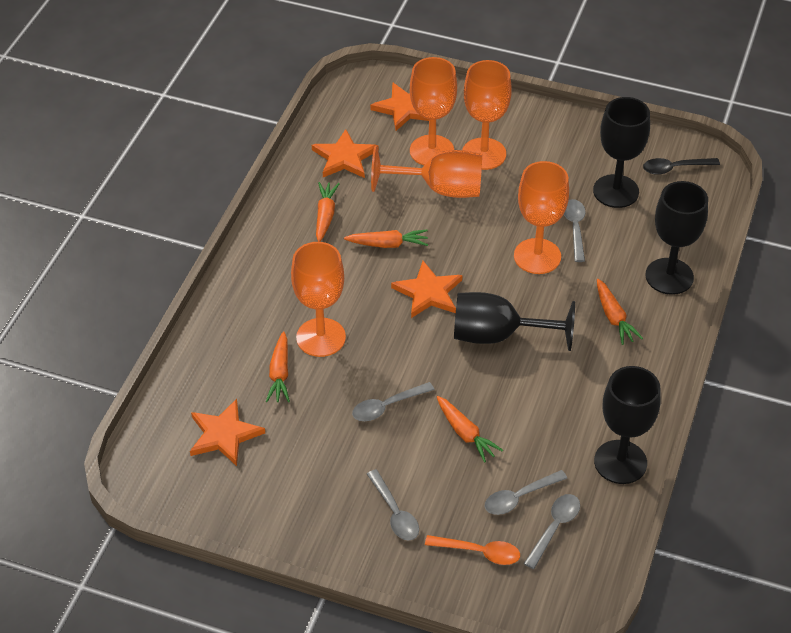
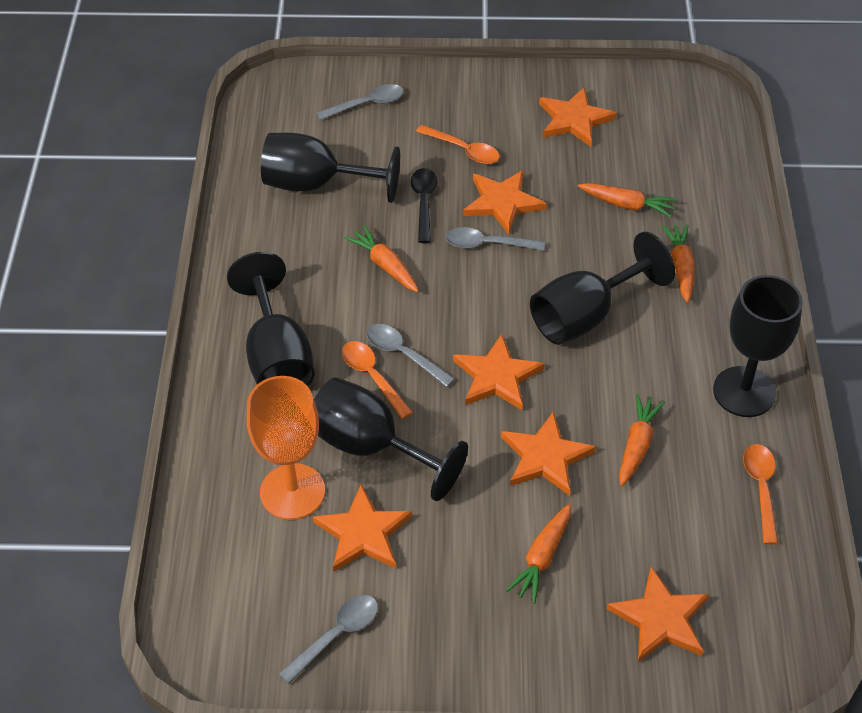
black goblet: 4 -> 5
grey spoon: 5 -> 4
orange goblet: 5 -> 1
orange spoon: 1 -> 3
orange star: 4 -> 6

